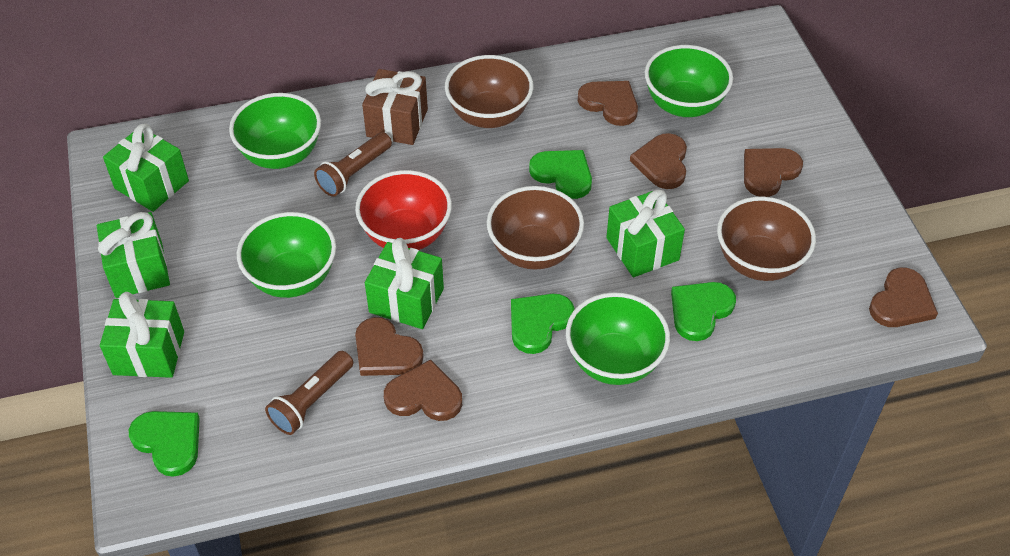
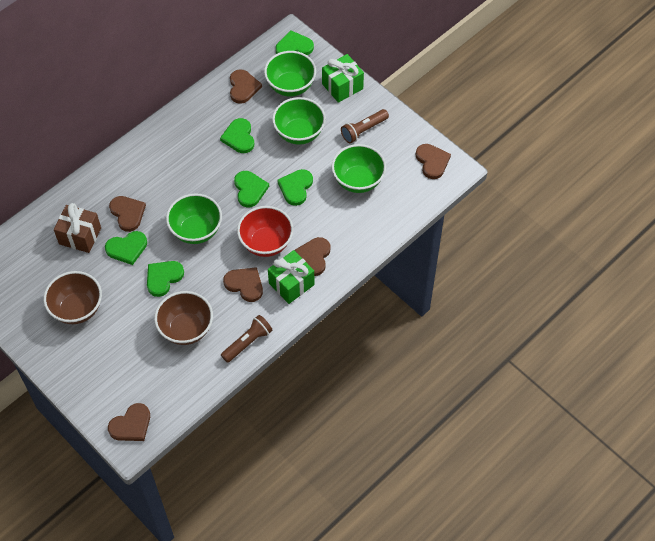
brown bowl: 3 -> 2
green gift: 5 -> 2
green heart: 4 -> 6

